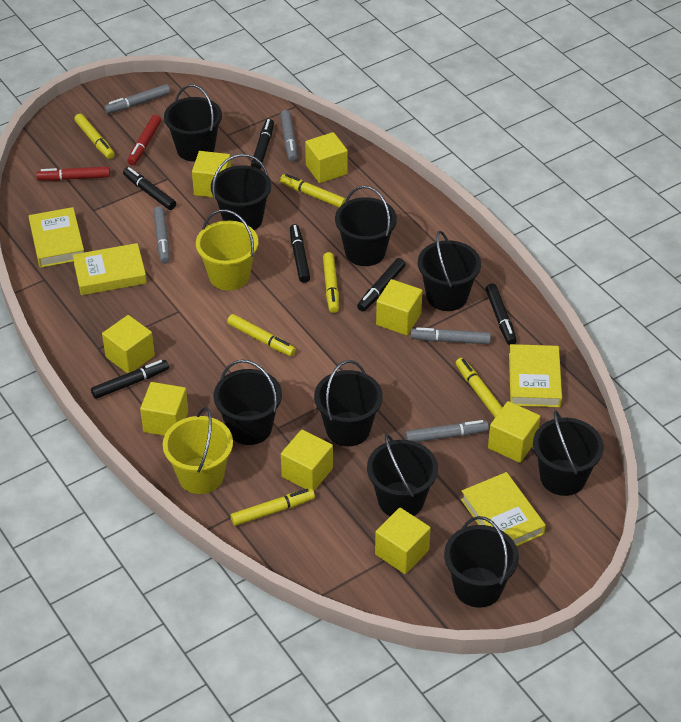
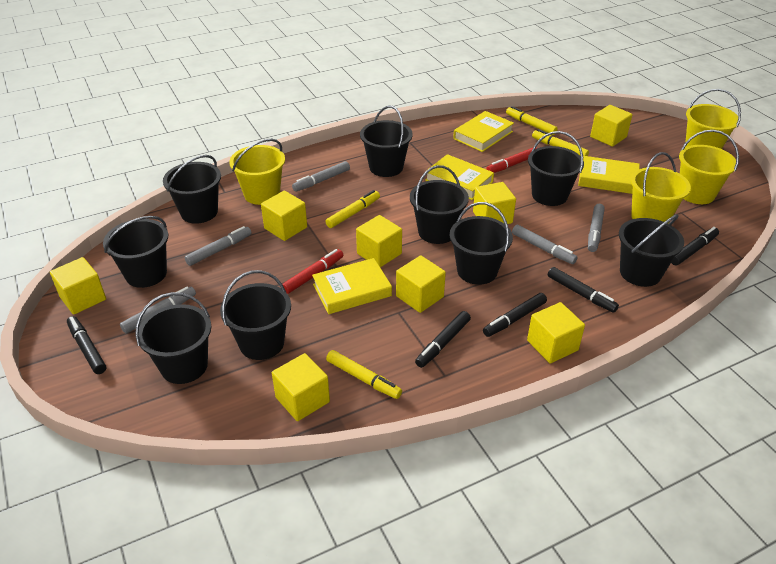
black marker: 6 -> 5
yellow bucket: 2 -> 4
yellow marker: 6 -> 4

